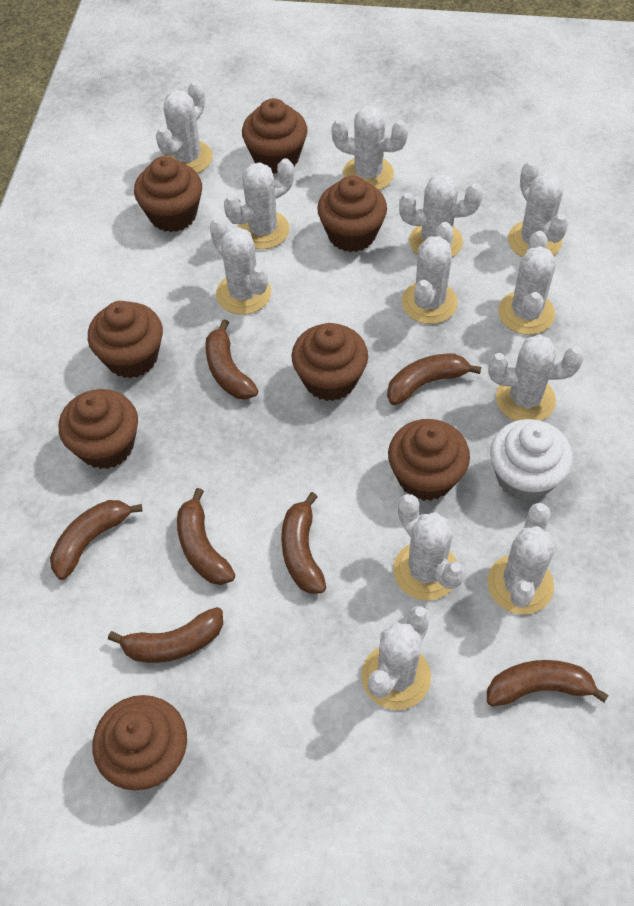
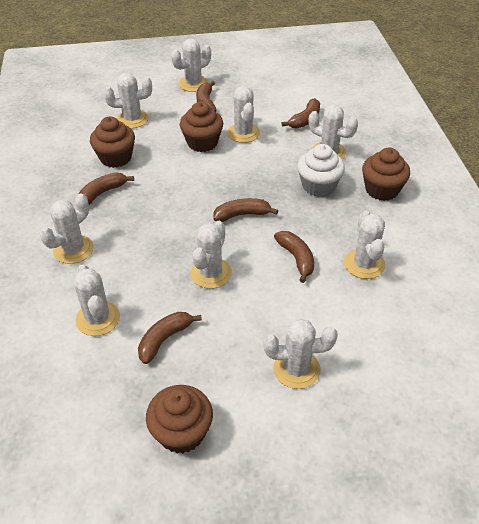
brown banana: 7 -> 6
brown cupcake: 8 -> 4
white cactus: 12 -> 9

